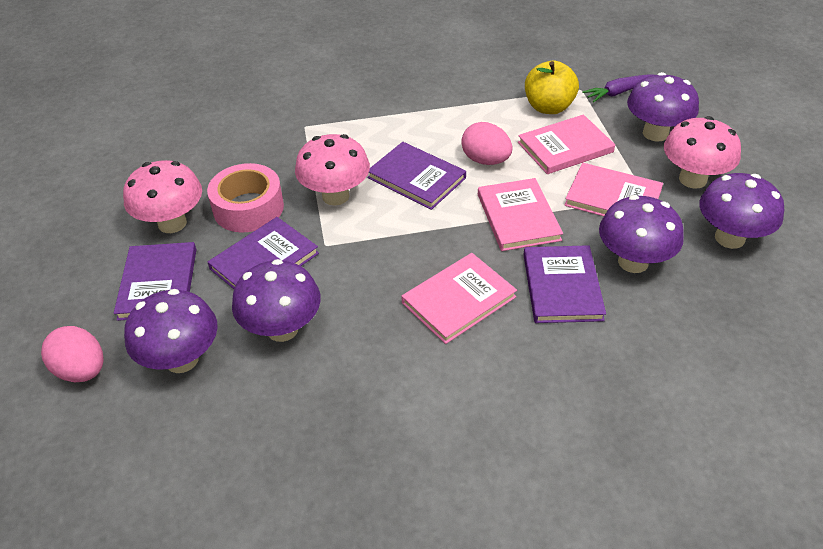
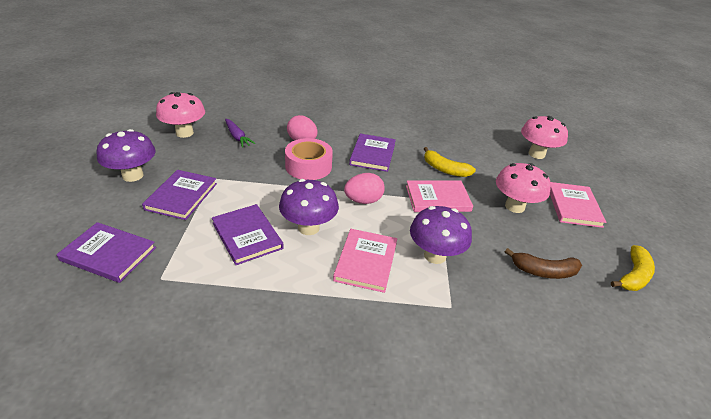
brown banana: 0 -> 1
pink book: 4 -> 3
purple mushroom: 5 -> 3
yellow apple: 1 -> 0
yellow banana: 0 -> 2

